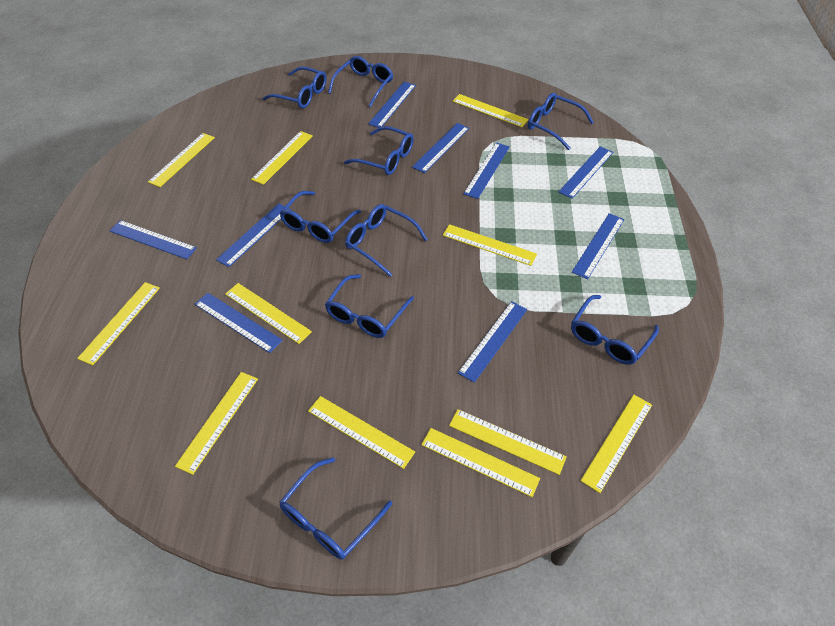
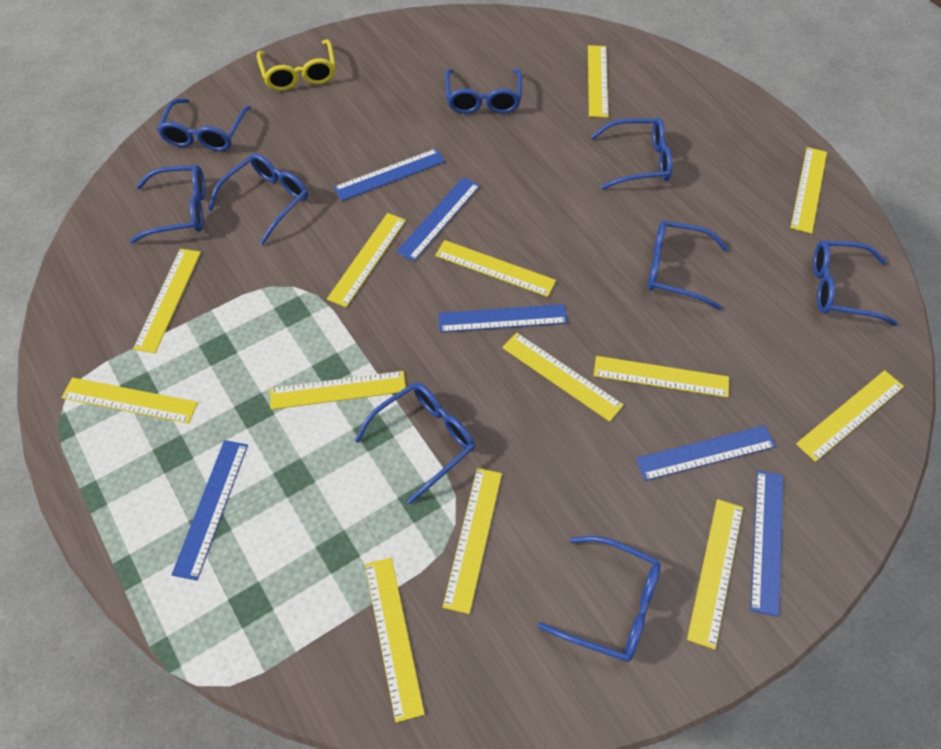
blue ruler: 9 -> 6
yellow glasses: 0 -> 1
yellow ruler: 11 -> 13

